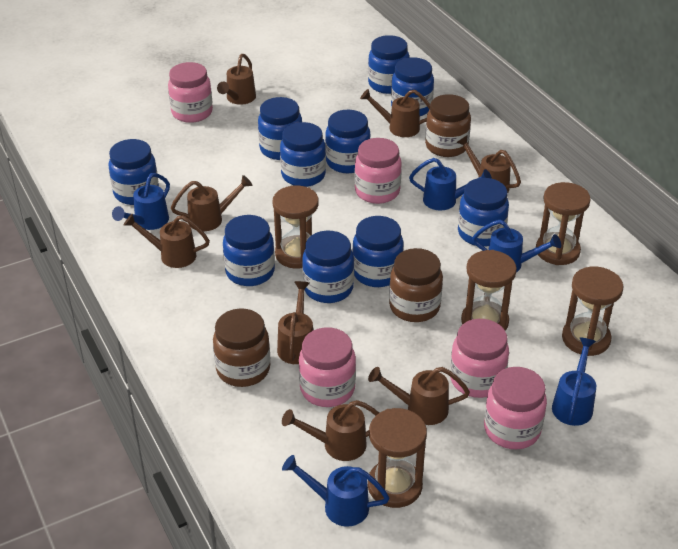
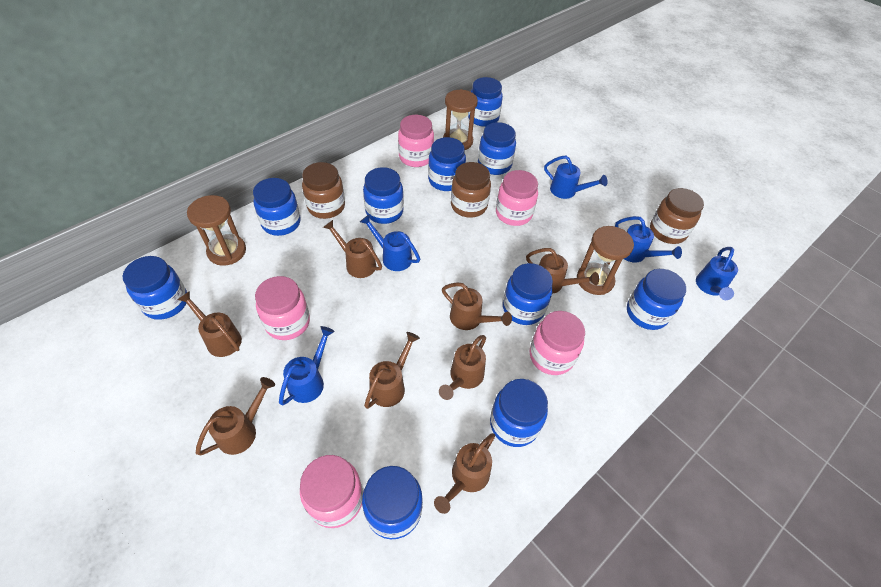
brown hourglass: 5 -> 3

